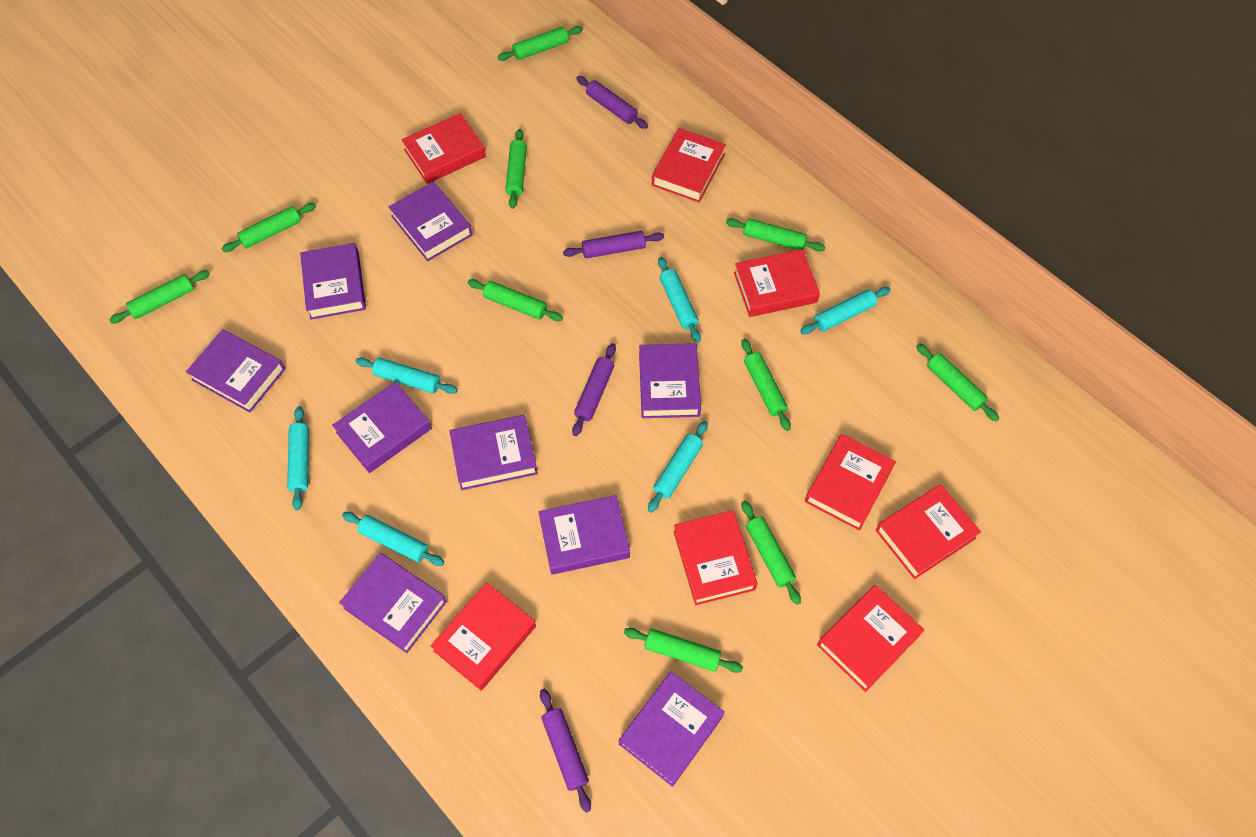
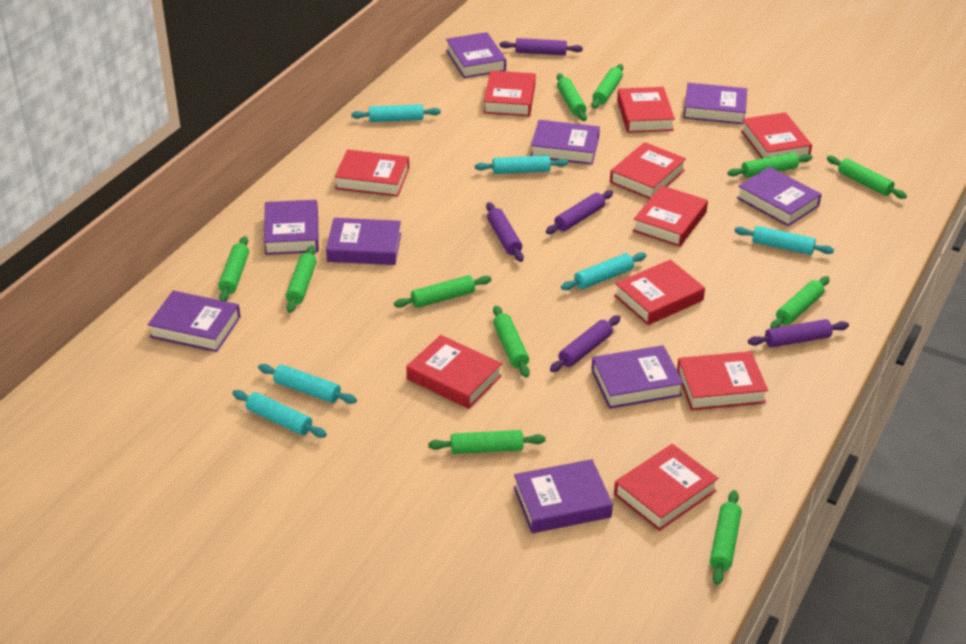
green rolling pin: 10 -> 11
purple rolling pin: 4 -> 5
red book: 8 -> 10

